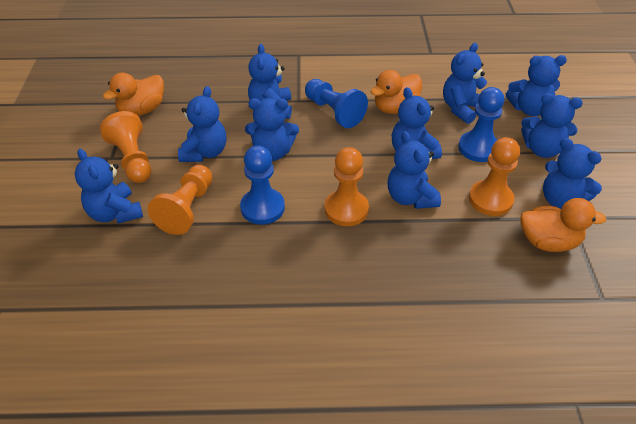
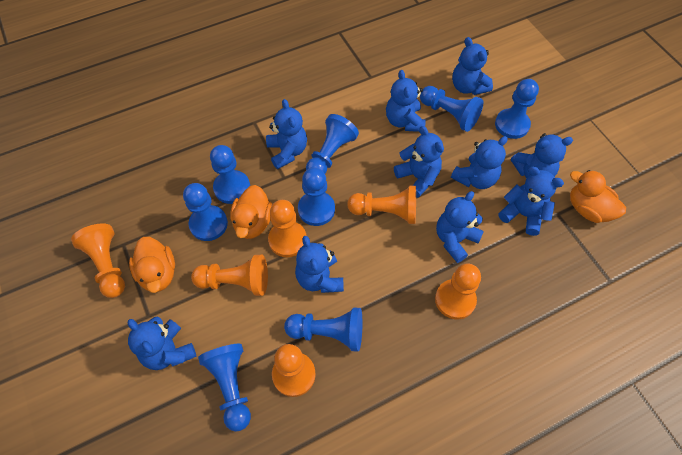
blue pawn: 3 -> 8
orange pawn: 4 -> 6

